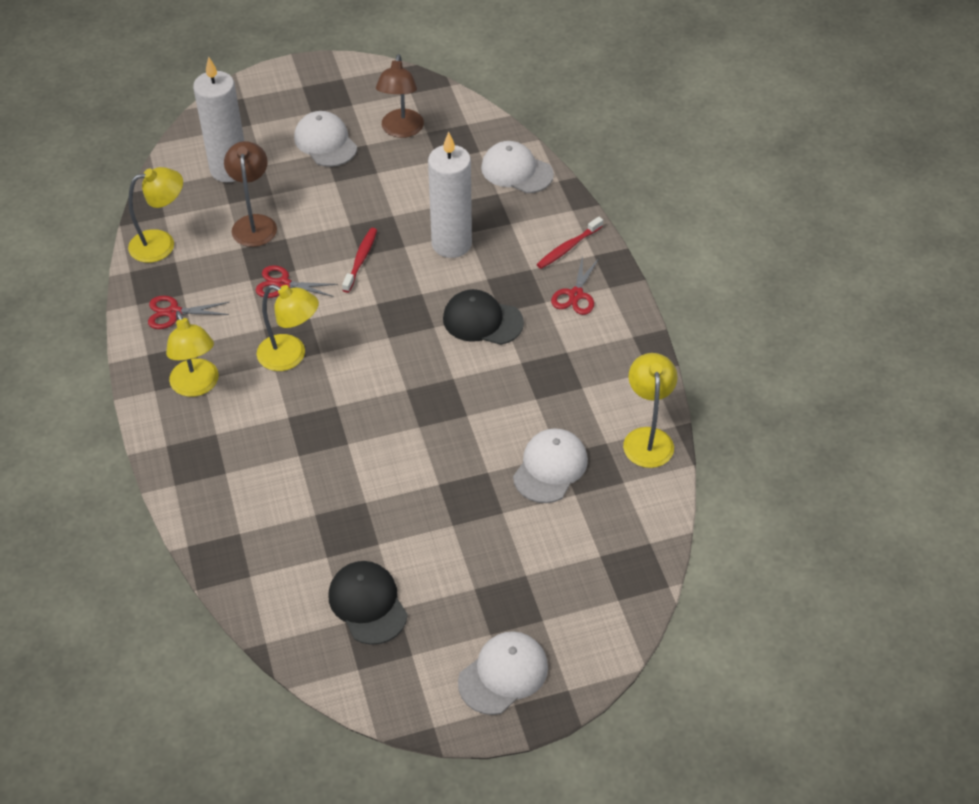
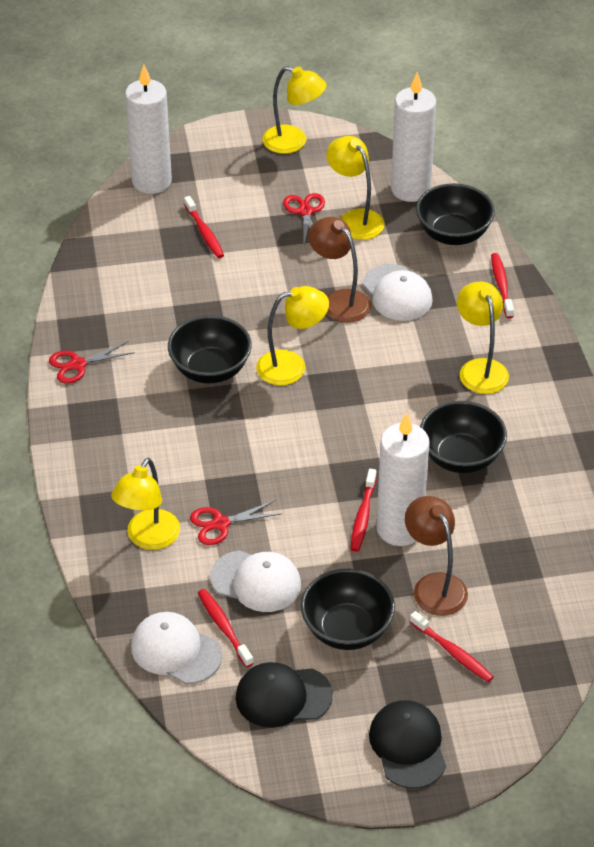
black bowl: 0 -> 4
red toothbrush: 2 -> 5
white candle: 2 -> 3
white cap: 4 -> 3
yellow lamp: 4 -> 5

